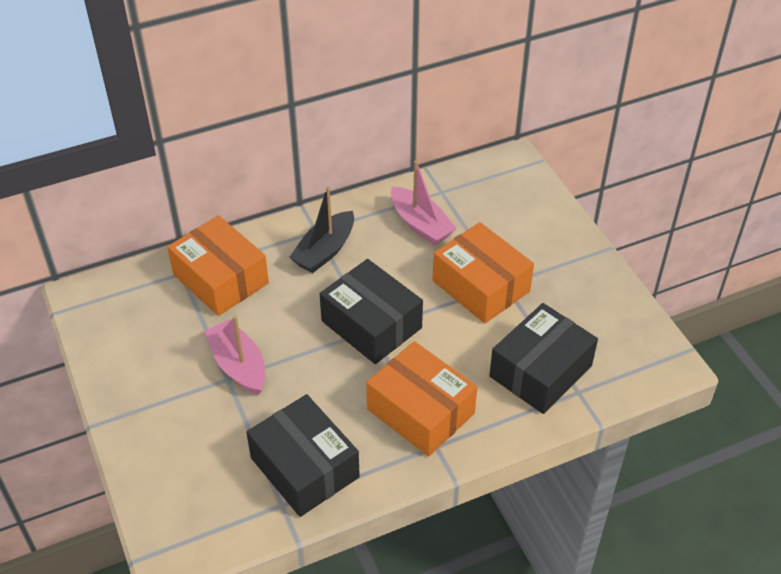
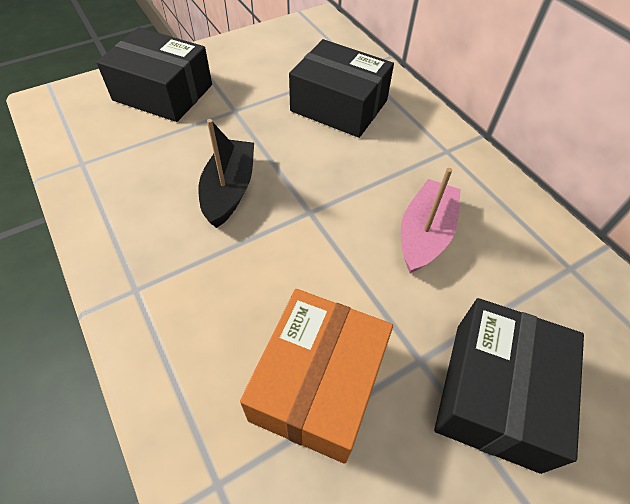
orange box: 3 -> 1
pink boat: 2 -> 1

